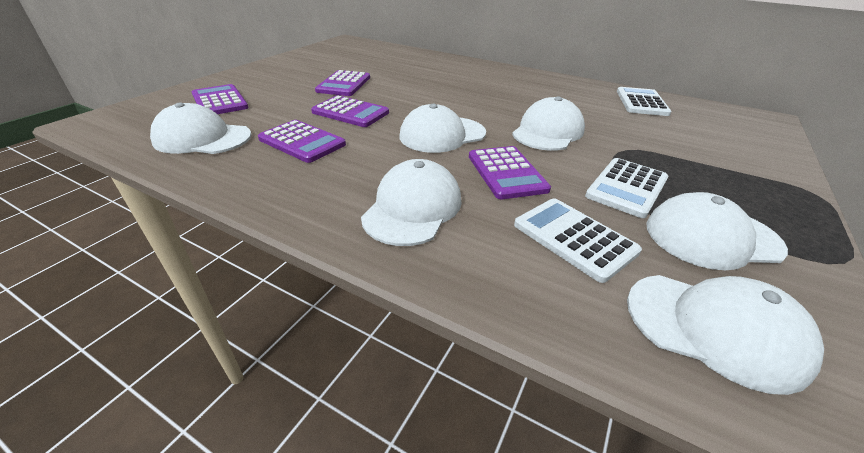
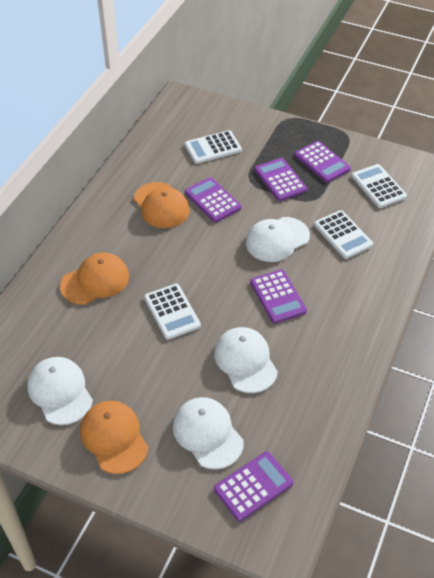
orange cap: 0 -> 3
white calculator: 3 -> 4
white cap: 6 -> 4

